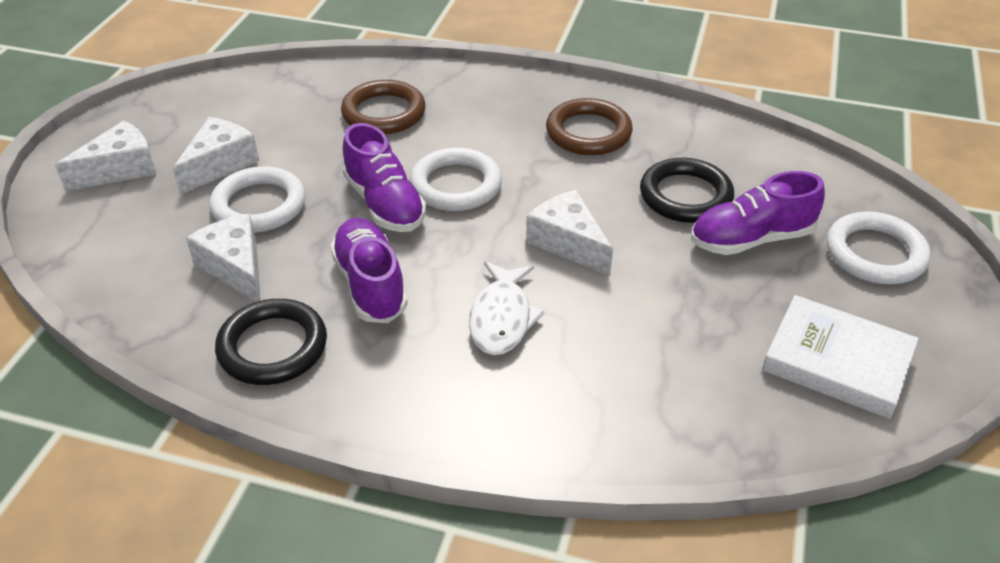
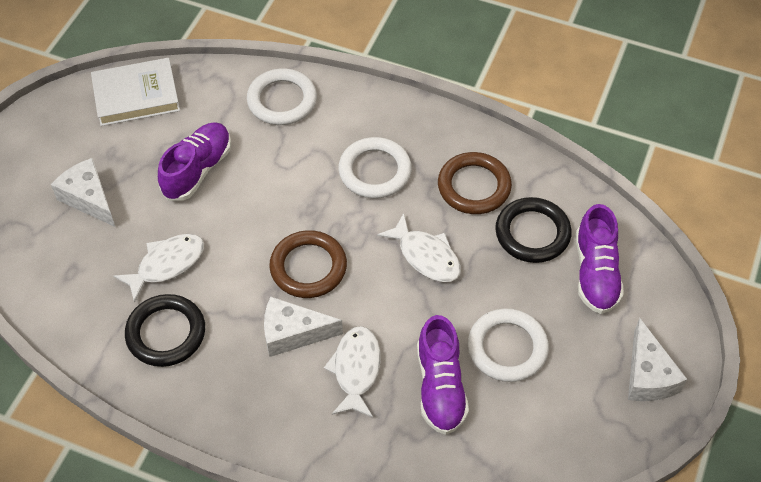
white cheese: 4 -> 3
white fish: 1 -> 3

